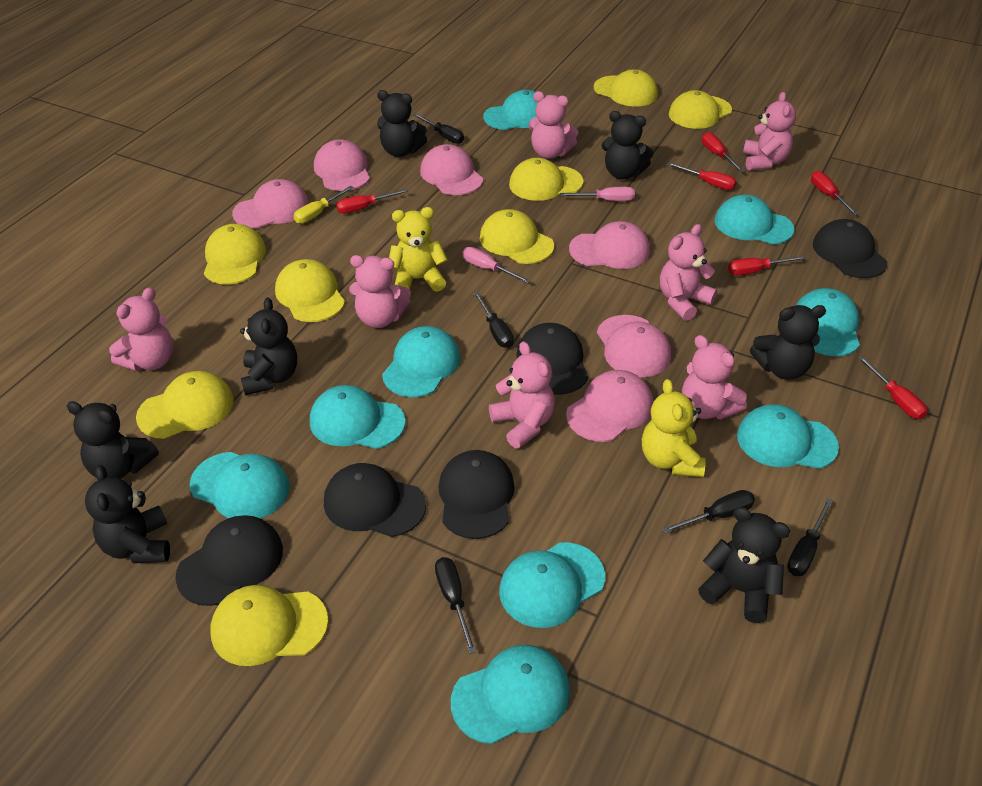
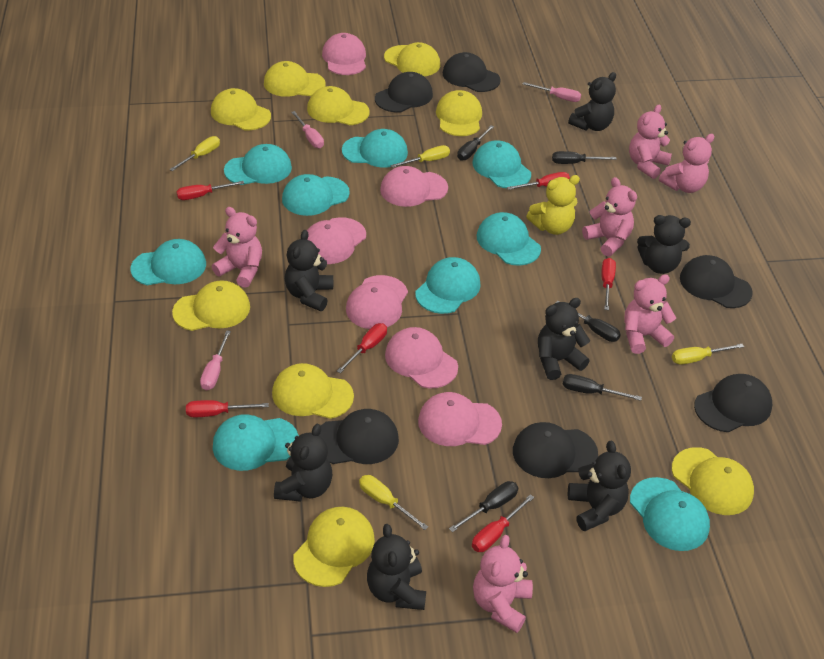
black cap: 5 -> 6
pink screwdriver: 2 -> 3
pink teddy bear: 7 -> 6
yellow cap: 8 -> 9
yellow screwdriver: 1 -> 4
yellow teddy bear: 2 -> 1

